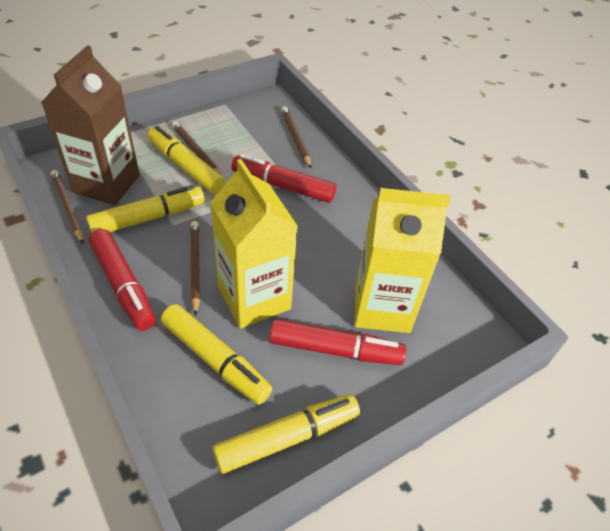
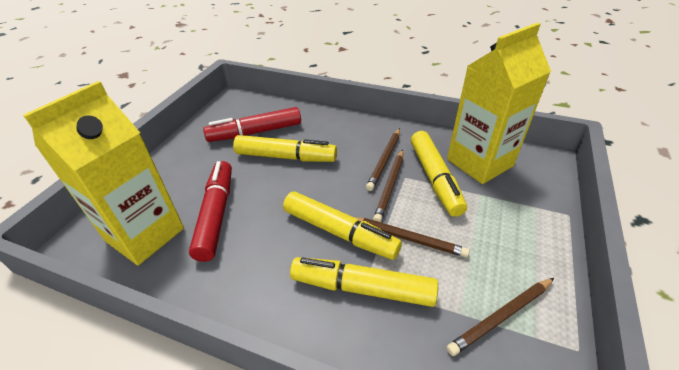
brown carton: 1 -> 0
red marker: 3 -> 2

